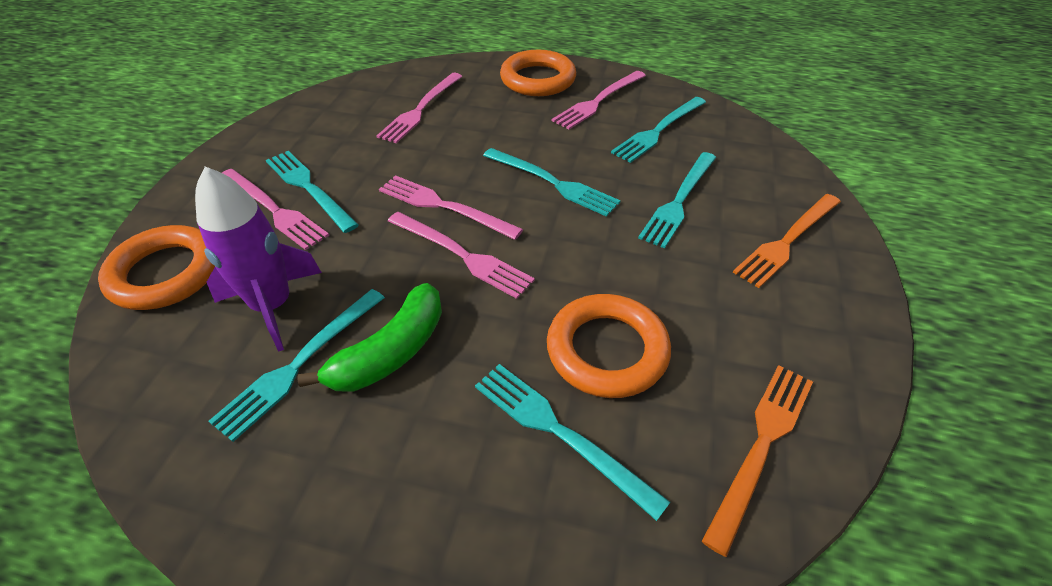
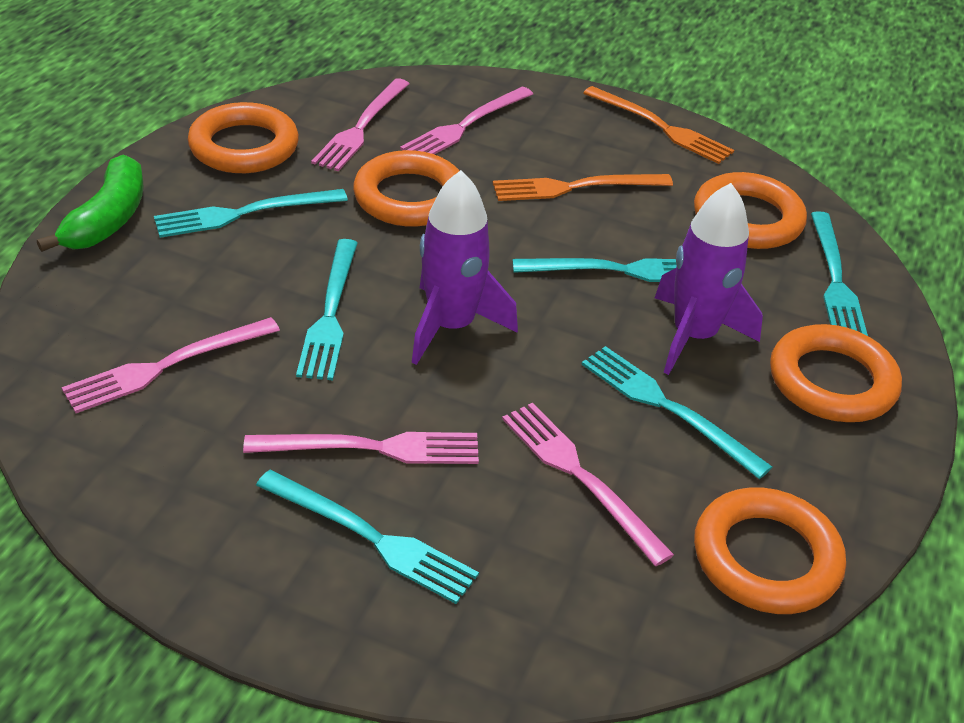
orange ring: 3 -> 5
purple rocket: 1 -> 2

